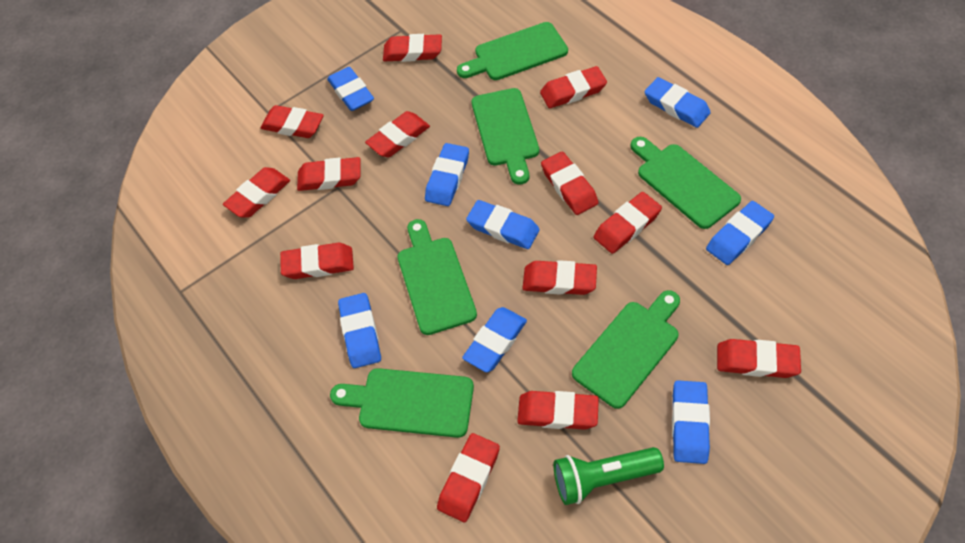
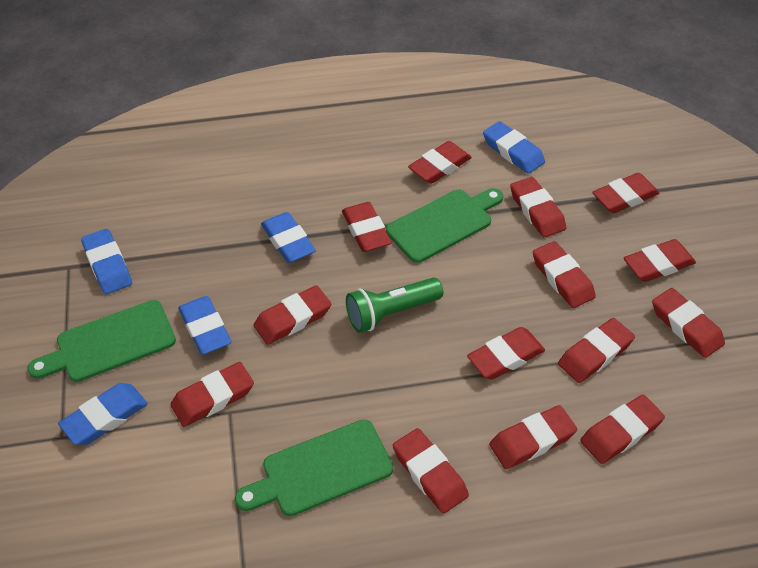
blue eraser: 8 -> 5
green cutting board: 6 -> 3
red eraser: 13 -> 14

